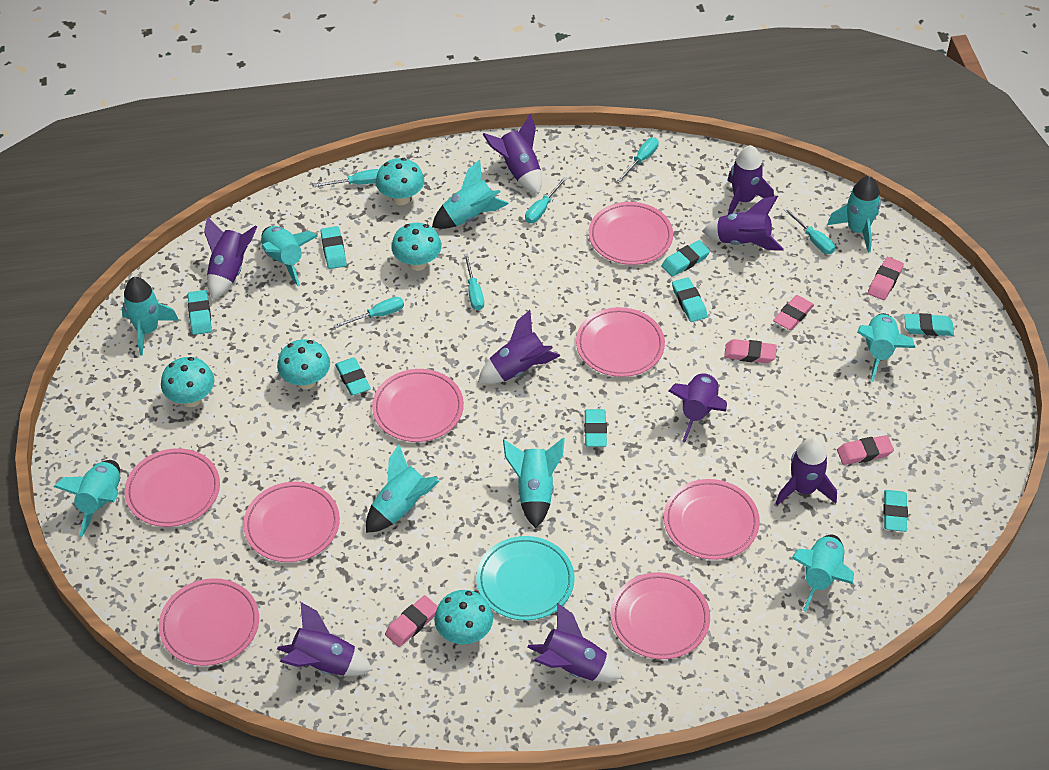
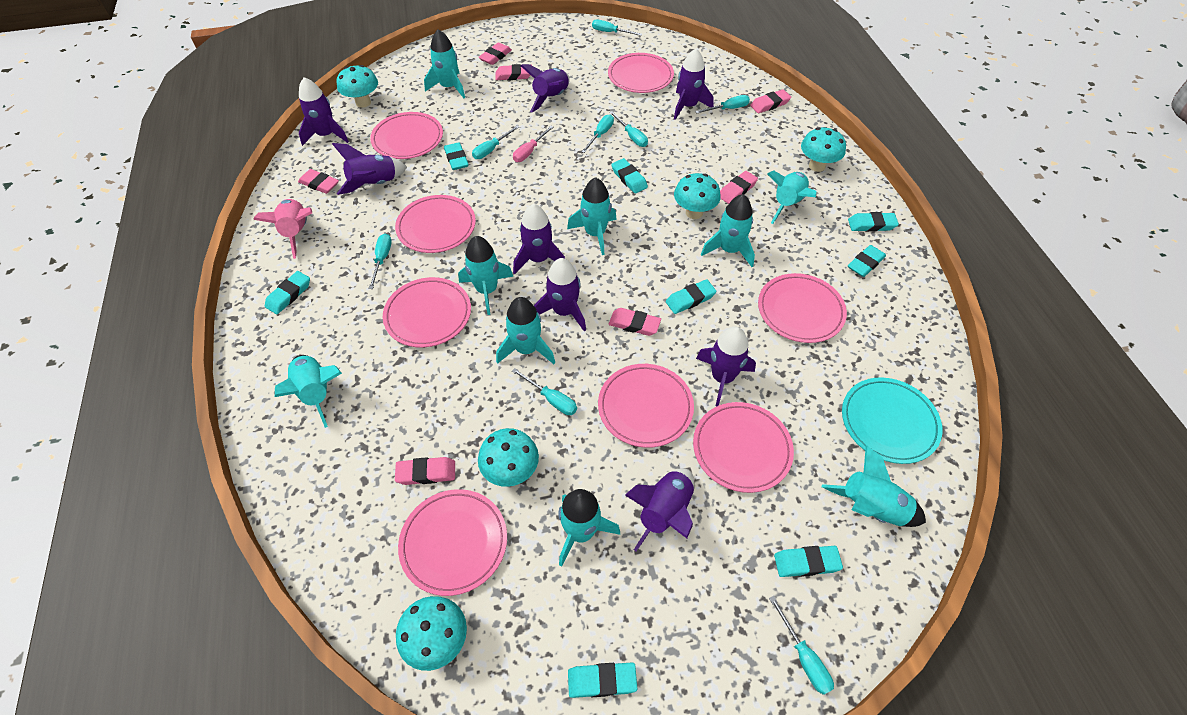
pink eraser: 5 -> 7
pink rocket: 0 -> 1
pink screwdriver: 0 -> 1
purple rocket: 9 -> 8
turquoise screwdriver: 6 -> 8

